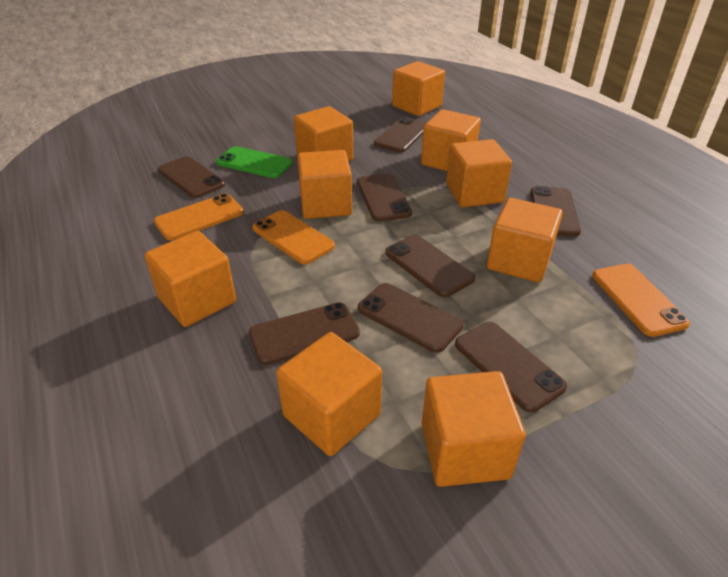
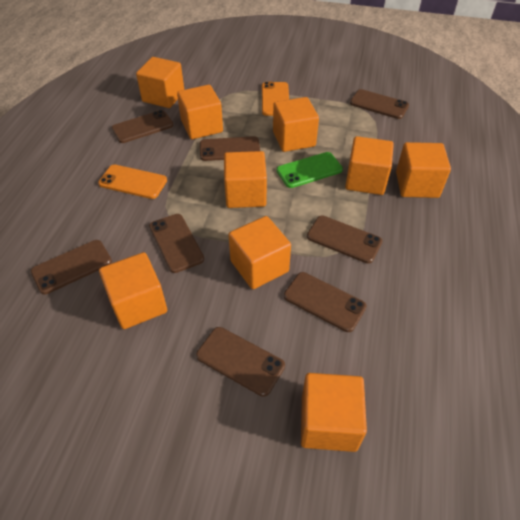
orange phone: 3 -> 2

